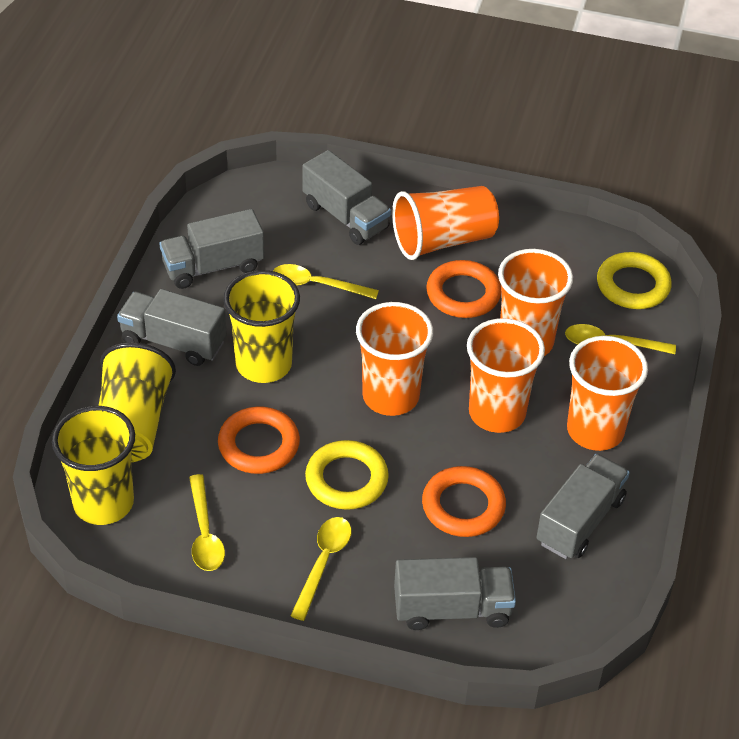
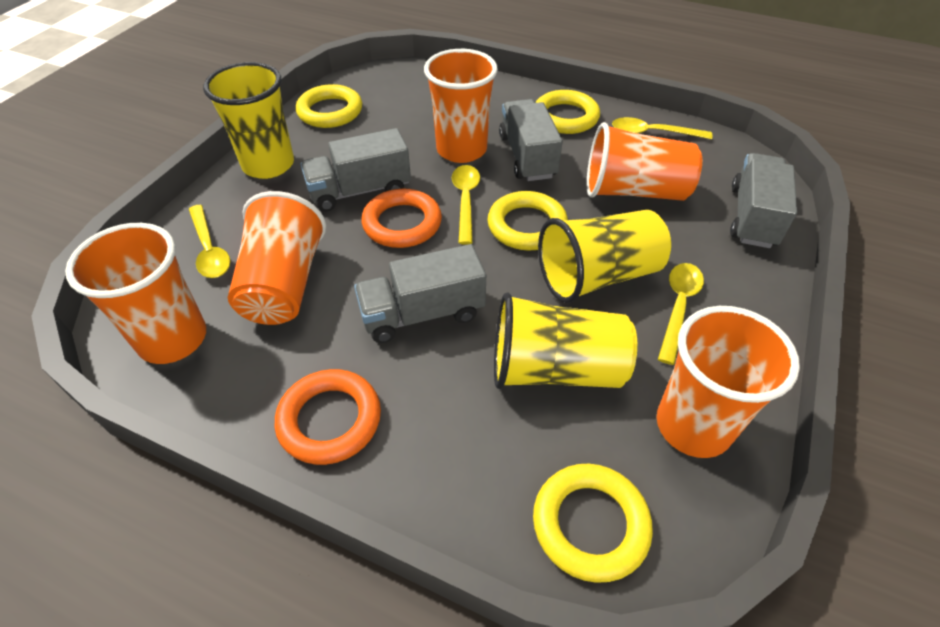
grey truck: 5 -> 4
orange ring: 3 -> 2
yellow ring: 2 -> 4

